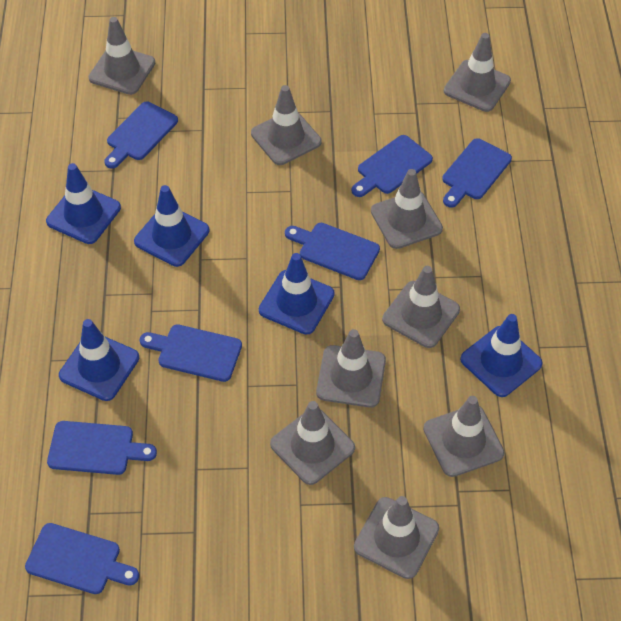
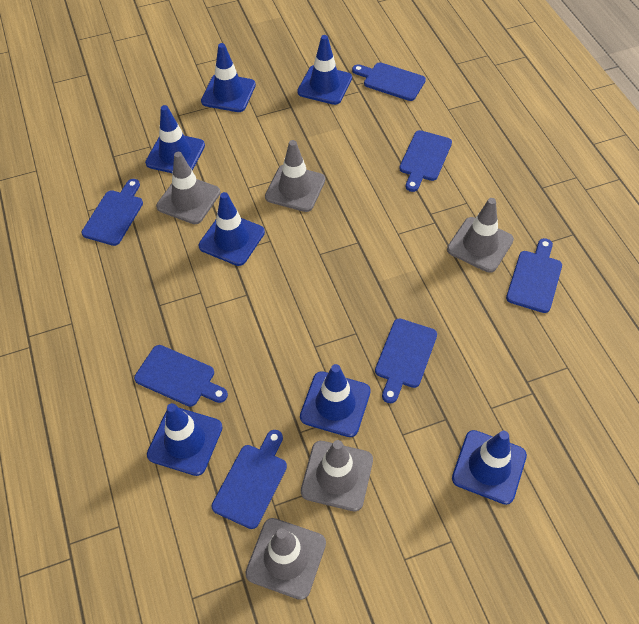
blue traffic cone: 5 -> 7
grey traffic cone: 9 -> 5

